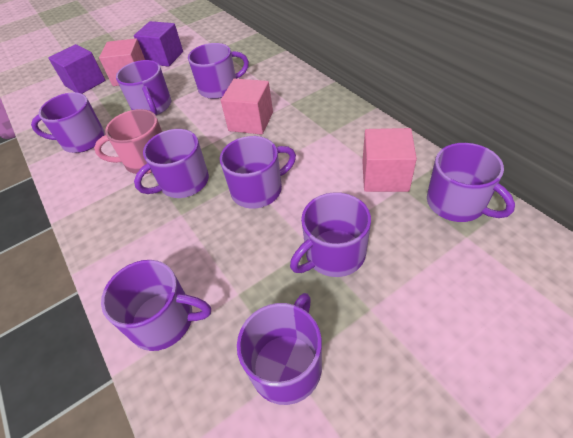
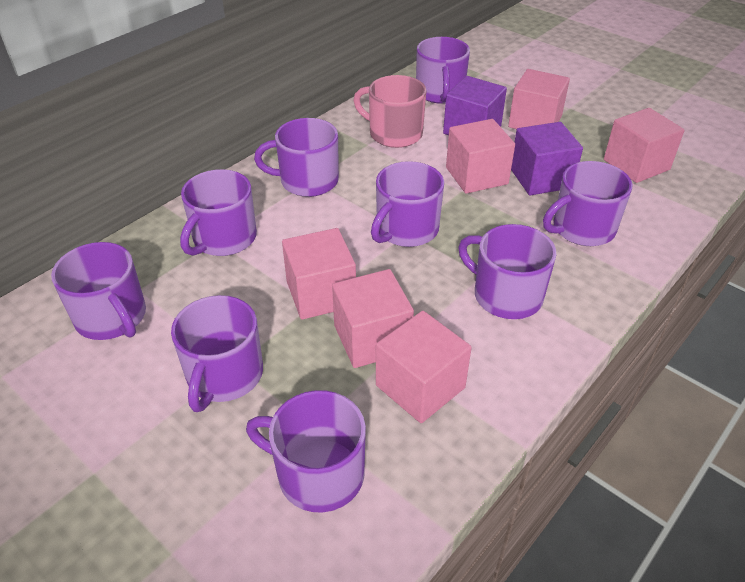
pink cube: 3 -> 6

